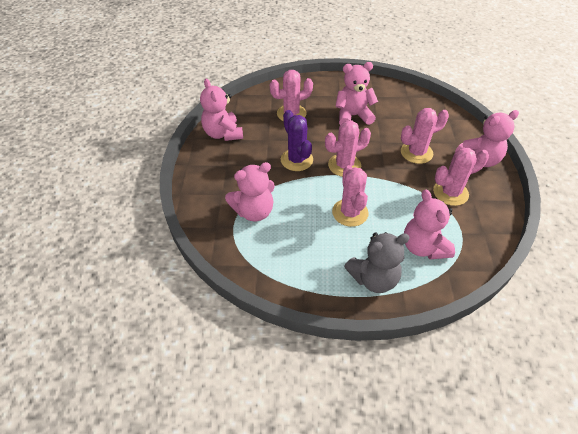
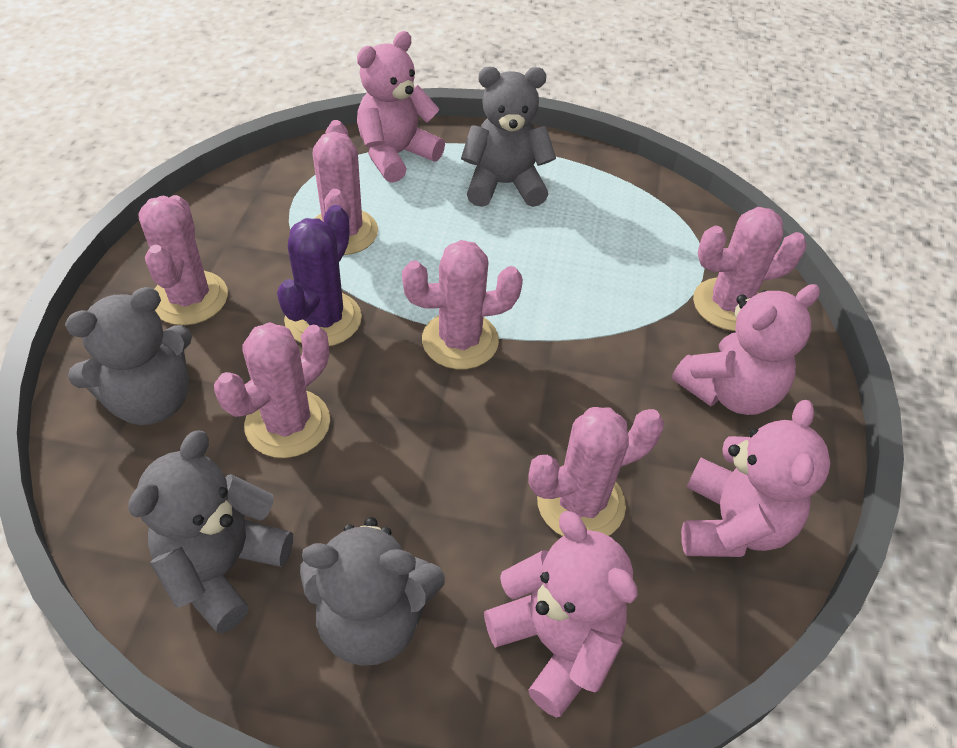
grey teddy bear: 1 -> 4
pink cactus: 5 -> 6
pink teddy bear: 5 -> 4

